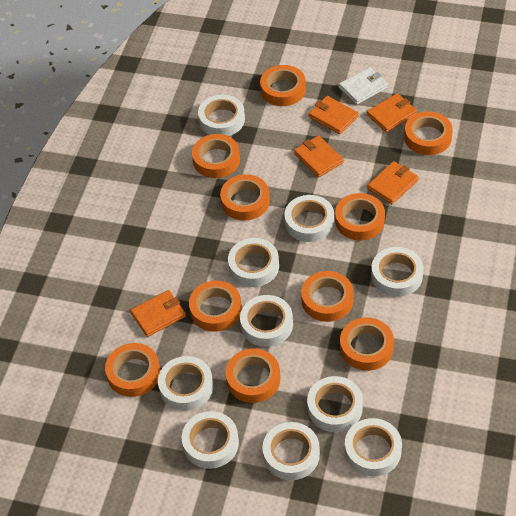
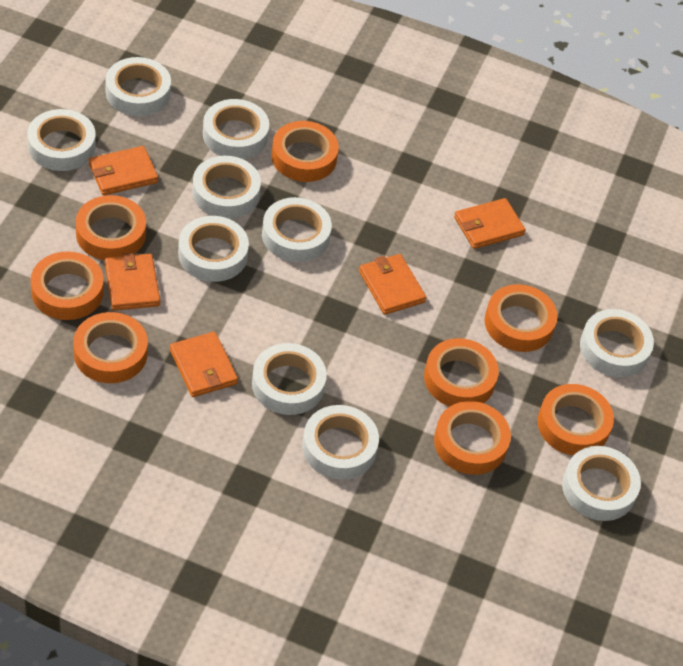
orange tape: 10 -> 8
white wallet: 1 -> 0

